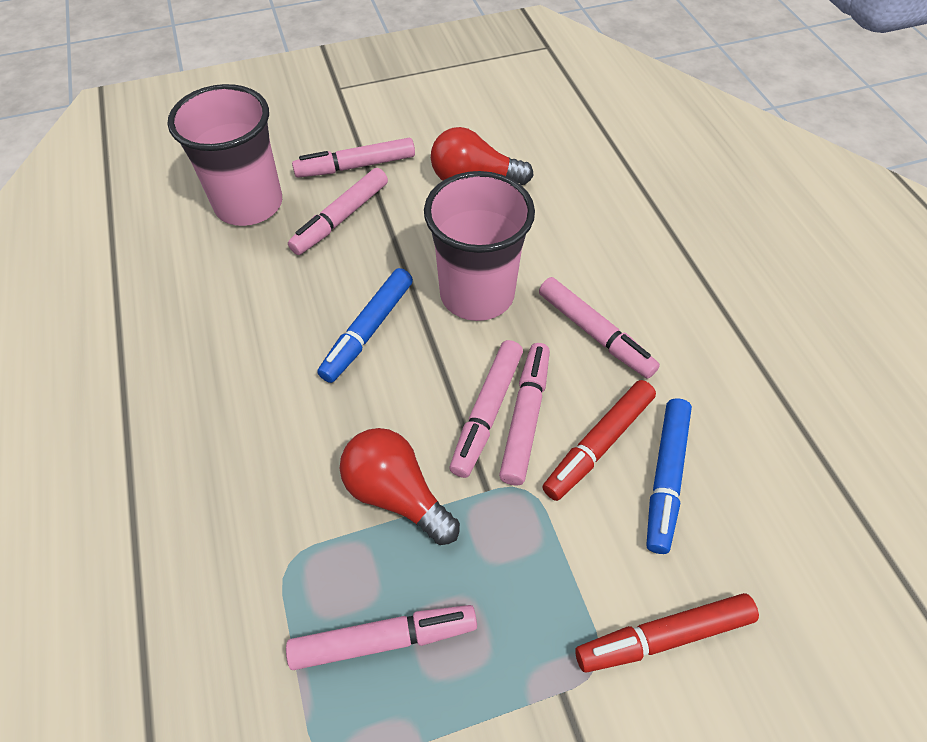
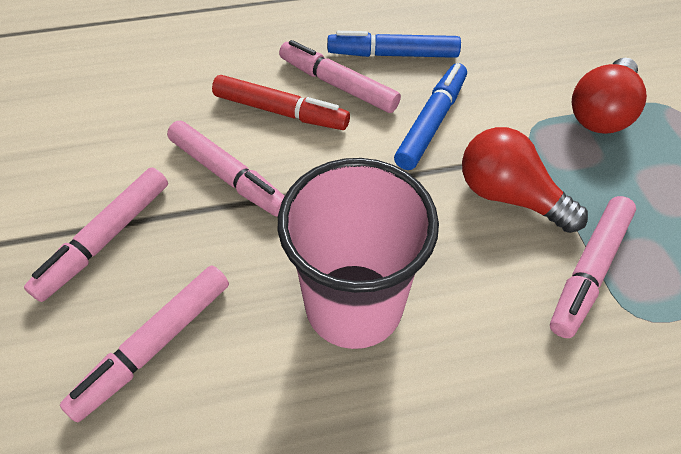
pink cup: 2 -> 1
pink marker: 6 -> 5
red marker: 2 -> 1

